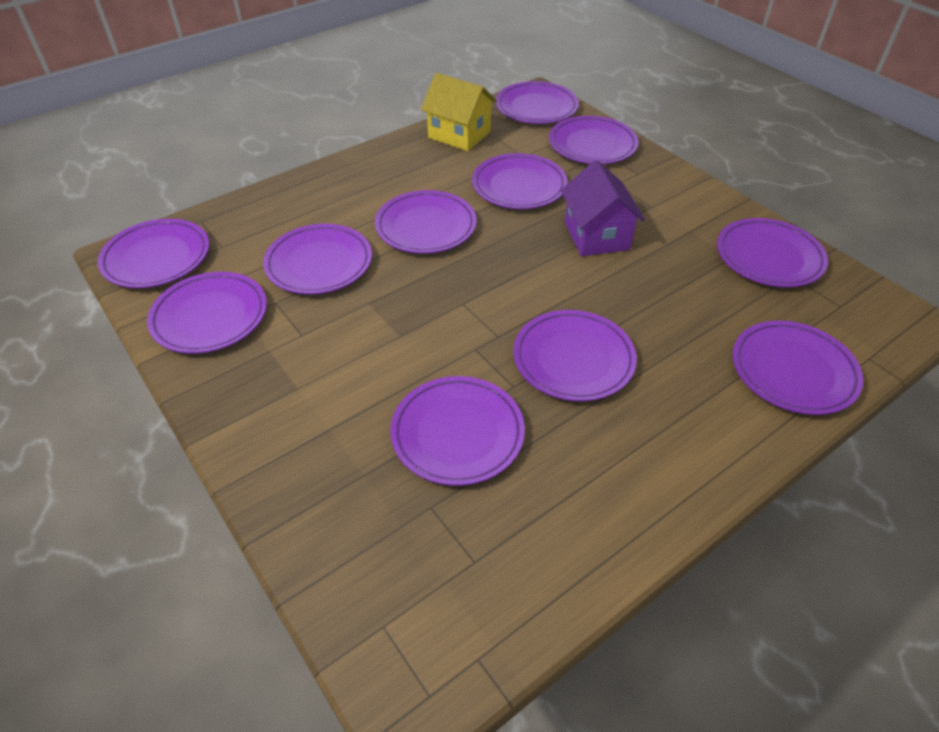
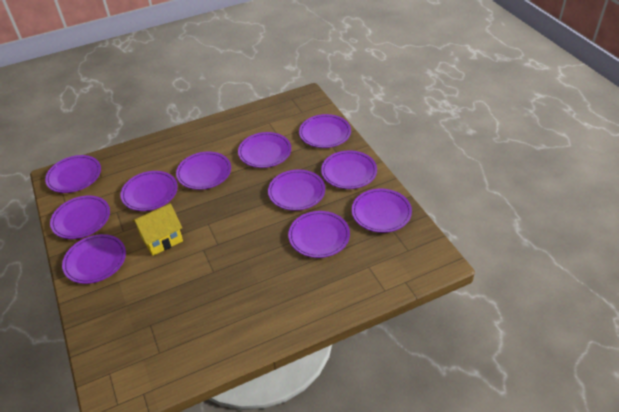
purple house: 1 -> 0

